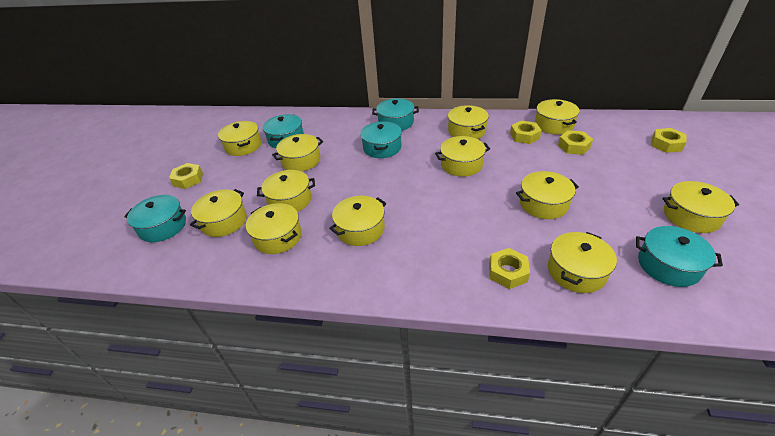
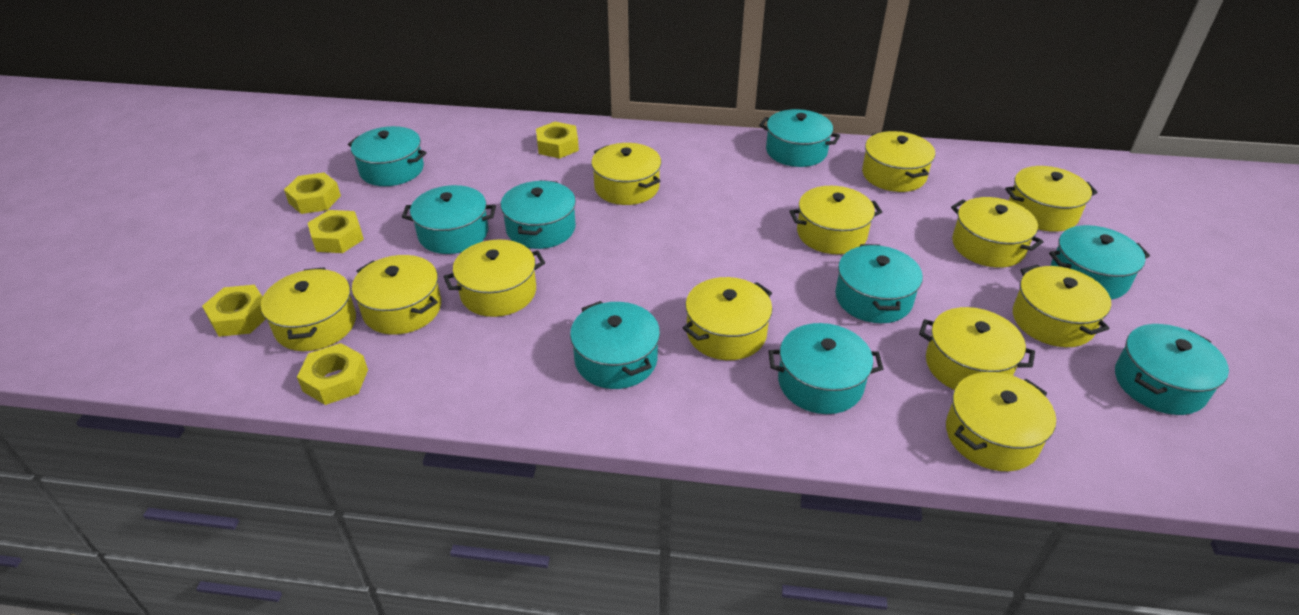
turquoise pot: 5 -> 9

